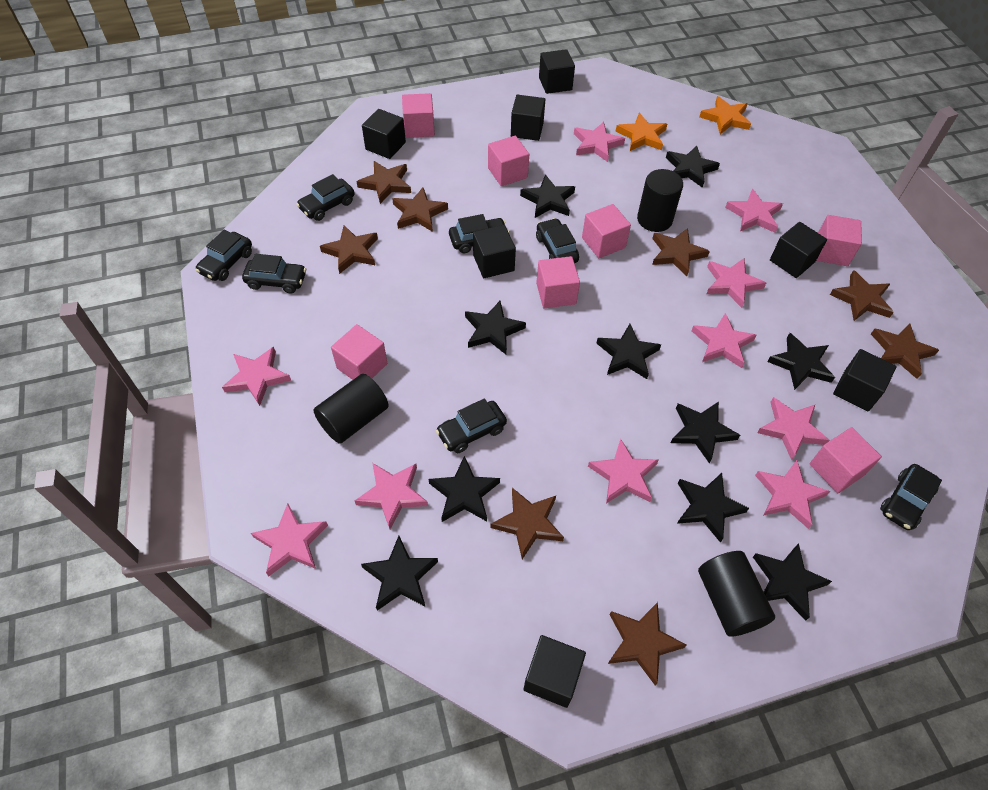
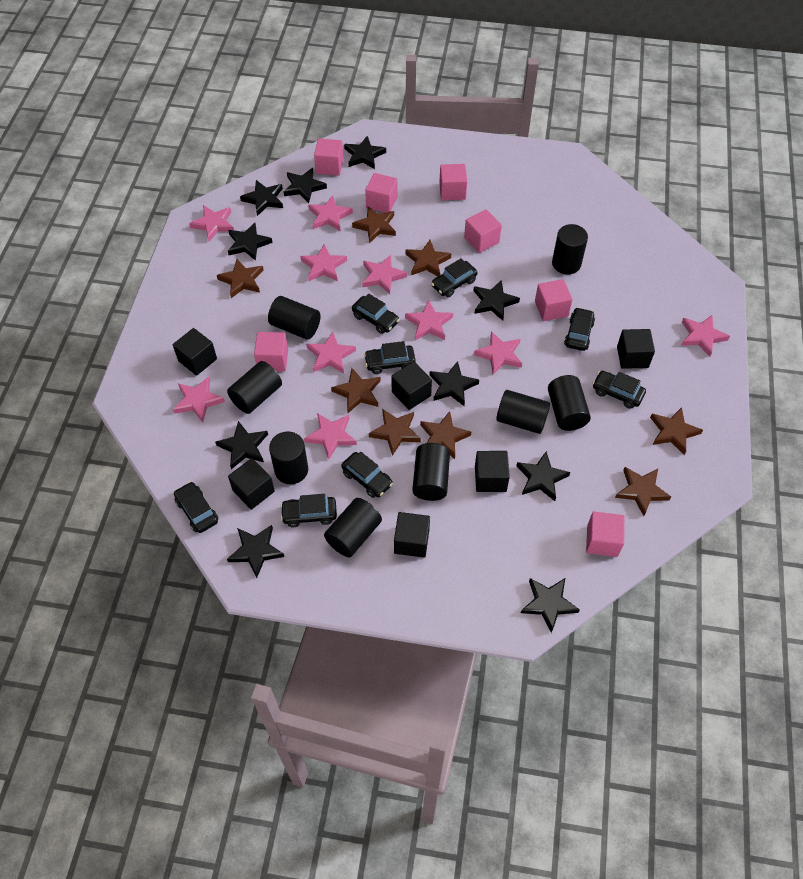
black car: 7 -> 8
black cube: 7 -> 6
black cylinder: 3 -> 8
orange star: 2 -> 0

